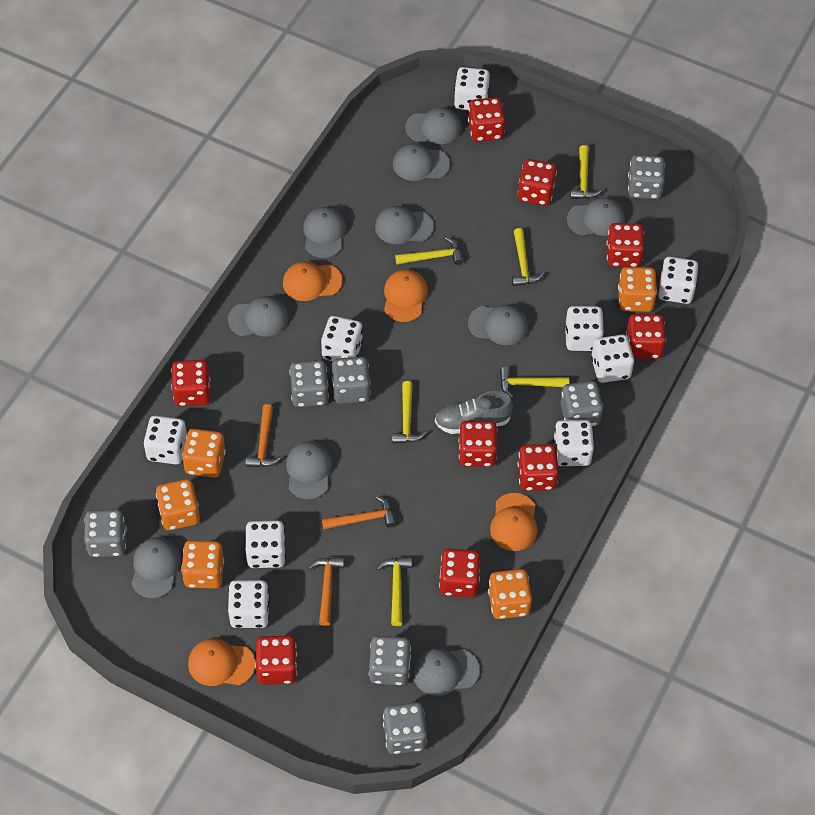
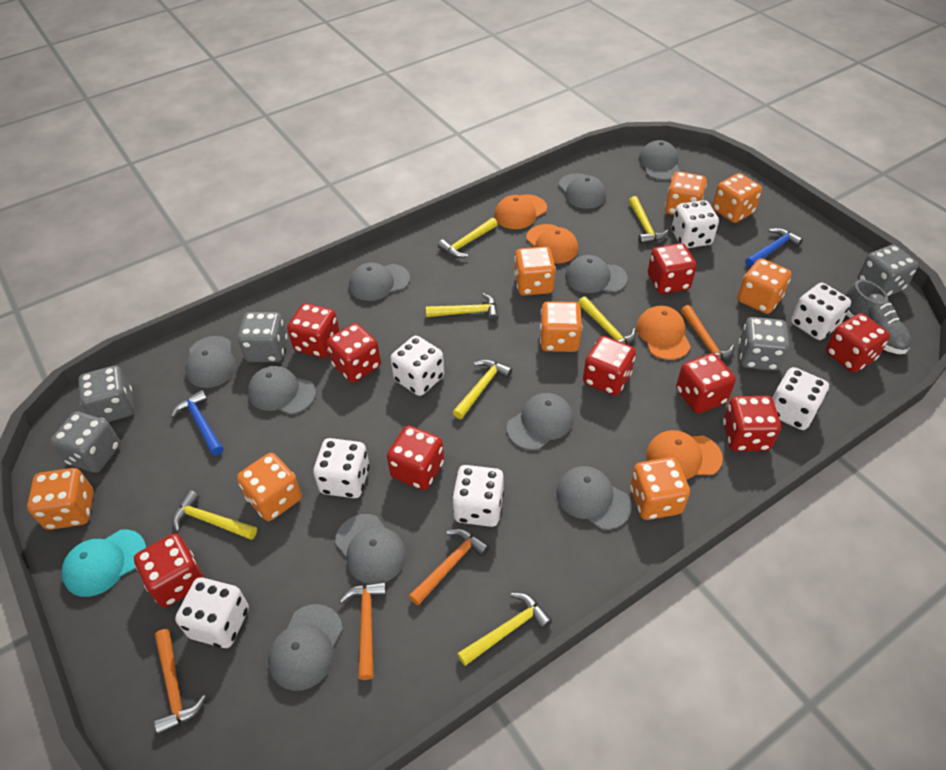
blue hammer: 0 -> 2
grey dice: 7 -> 5
orange dice: 5 -> 8
orange hammer: 3 -> 4
turquoise cap: 0 -> 1
white dice: 9 -> 7
yellow hammer: 6 -> 7

